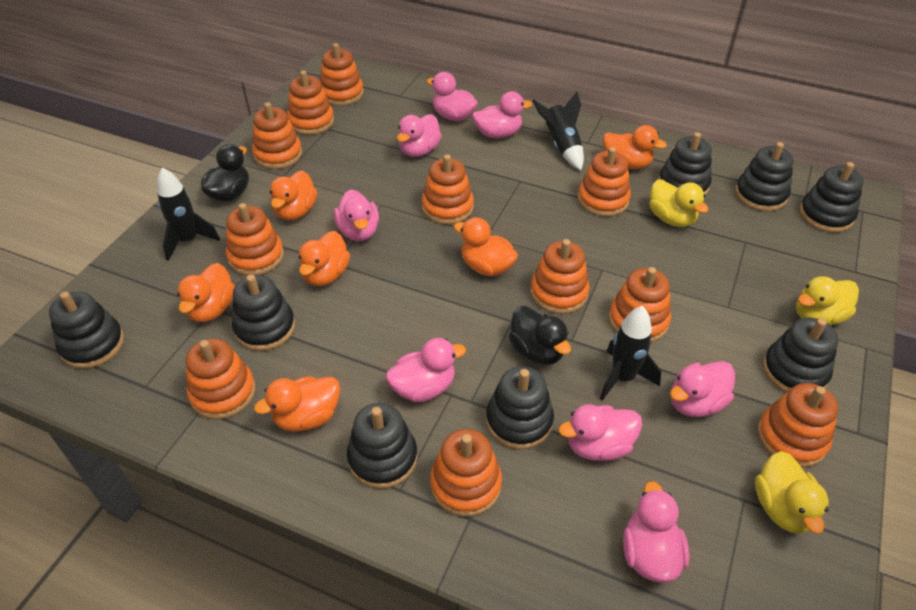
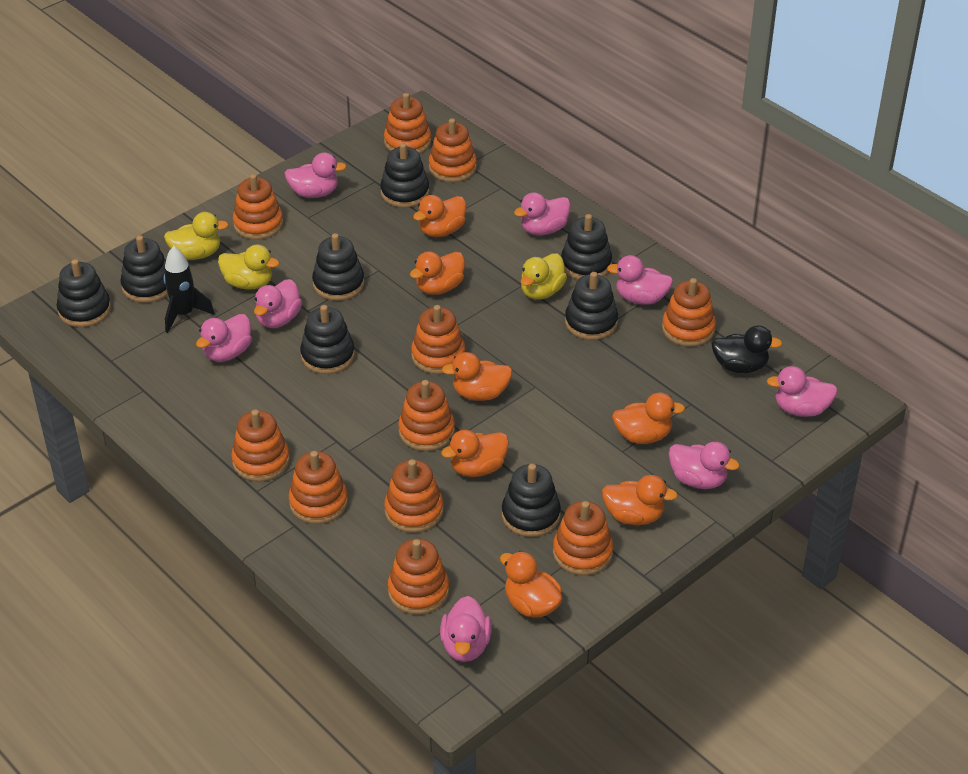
black duck: 2 -> 1
black rocket: 3 -> 1
orange duck: 6 -> 7

